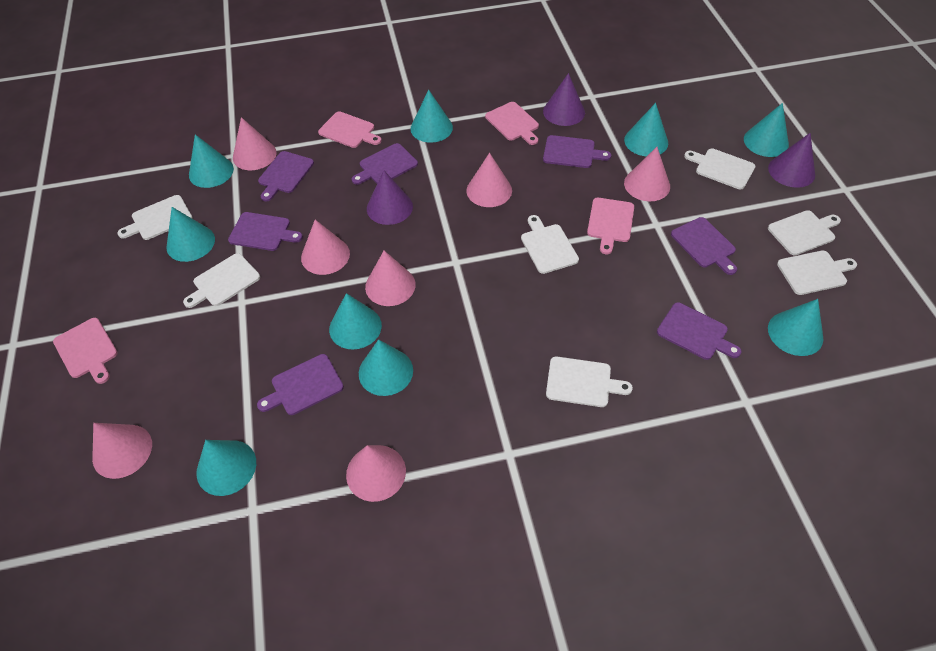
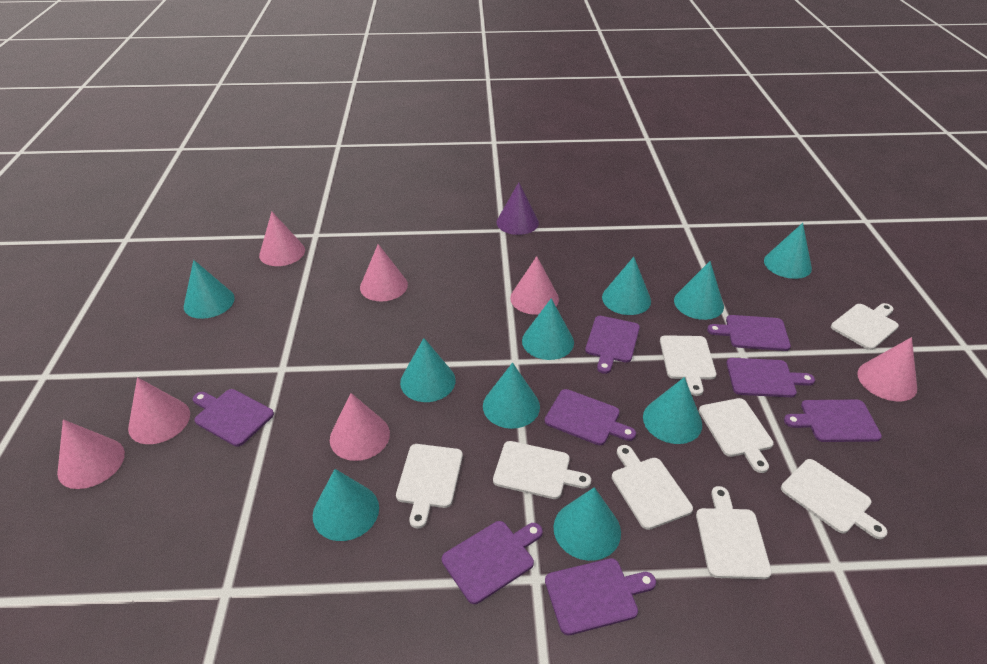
pink cutting board: 4 -> 0
purple cone: 3 -> 1
purple cutting board: 7 -> 8
turquoise cone: 9 -> 10
white cutting board: 7 -> 8

